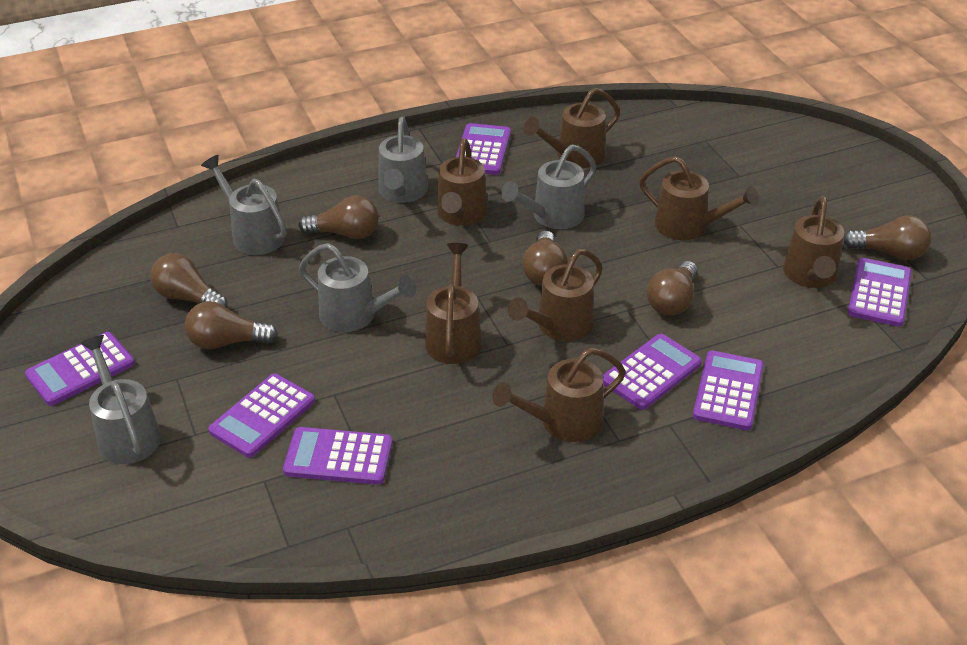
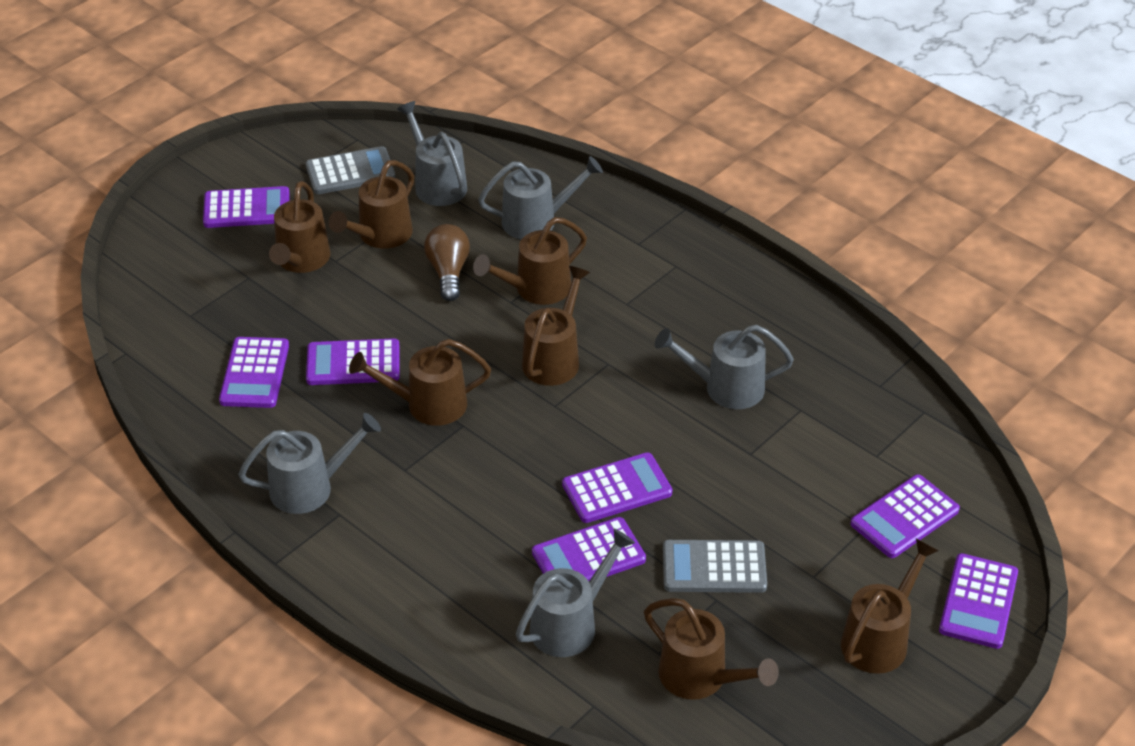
brown light bulb: 6 -> 1
grey calculator: 0 -> 2

